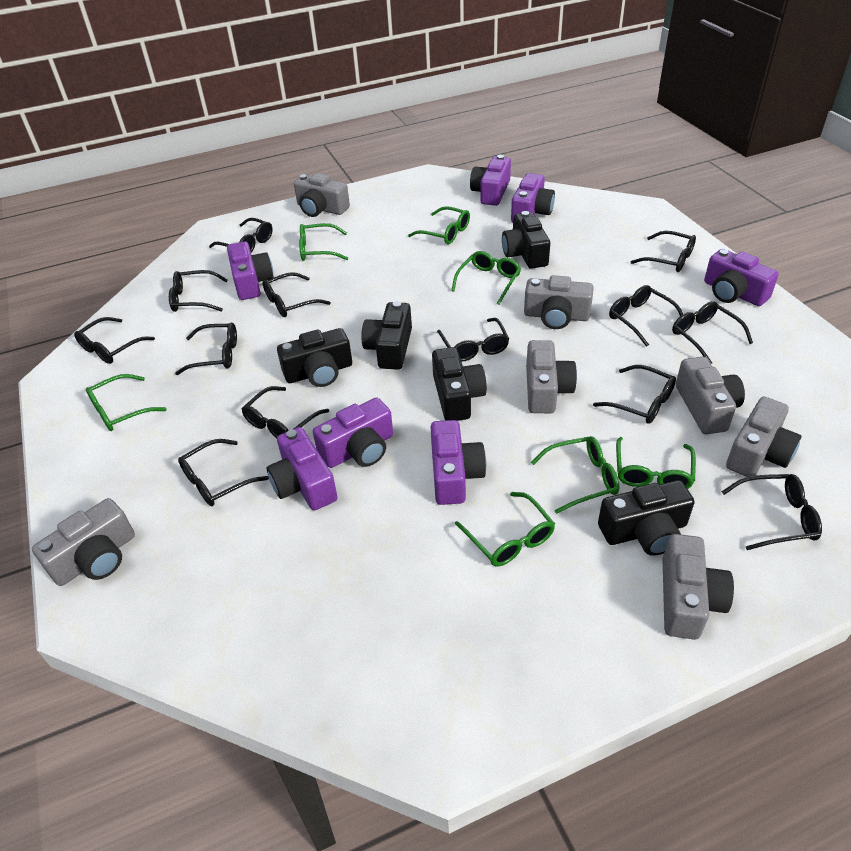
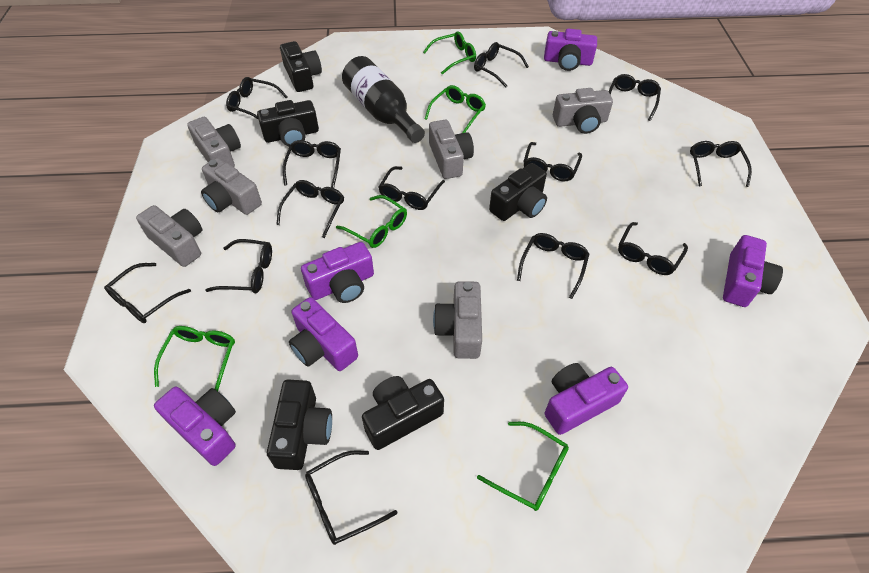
black bottle: 0 -> 1
green glasses: 7 -> 5
grey camera: 7 -> 6
purple camera: 7 -> 6

